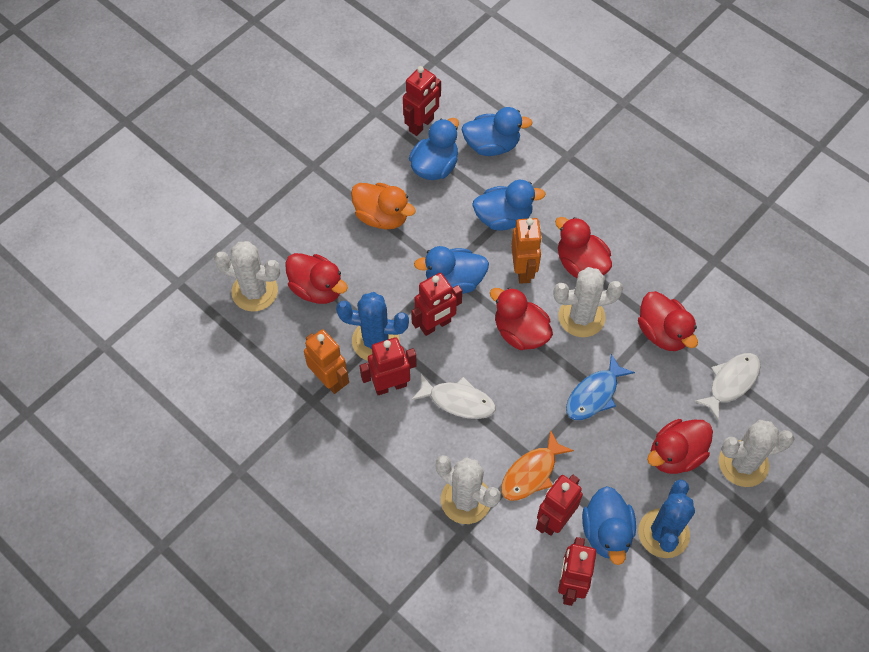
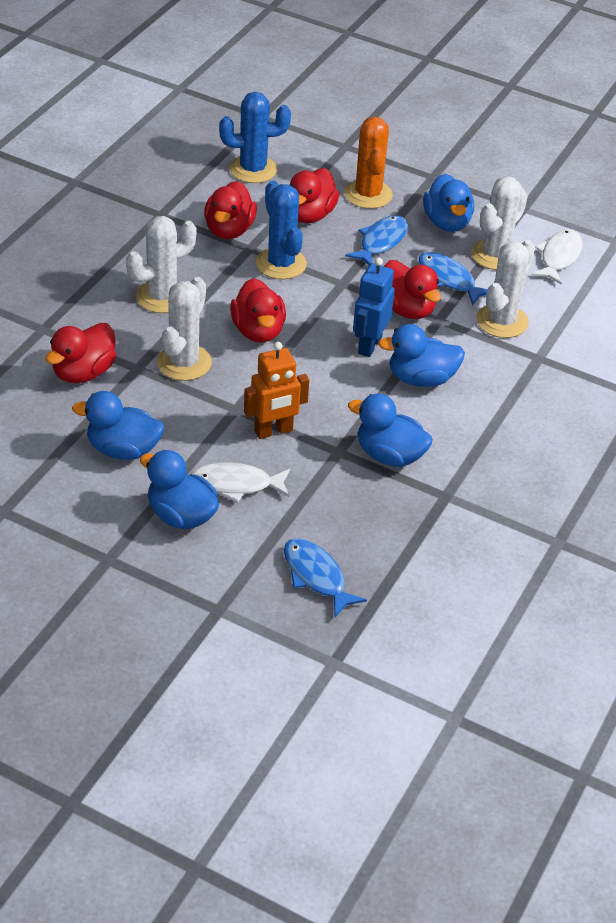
blue fish: 1 -> 3
blue robot: 0 -> 1
orange cactus: 0 -> 1
orange duck: 1 -> 0
orange fish: 1 -> 0
orange robot: 2 -> 1
red robot: 5 -> 0

